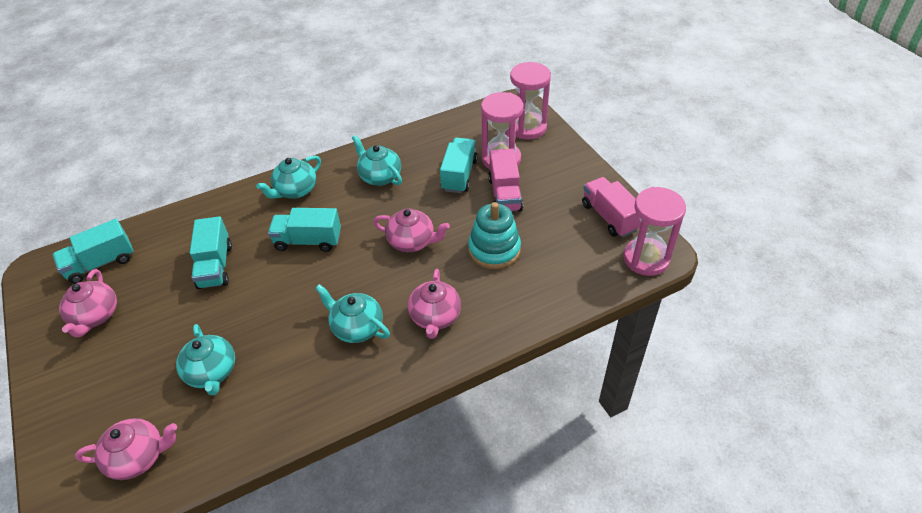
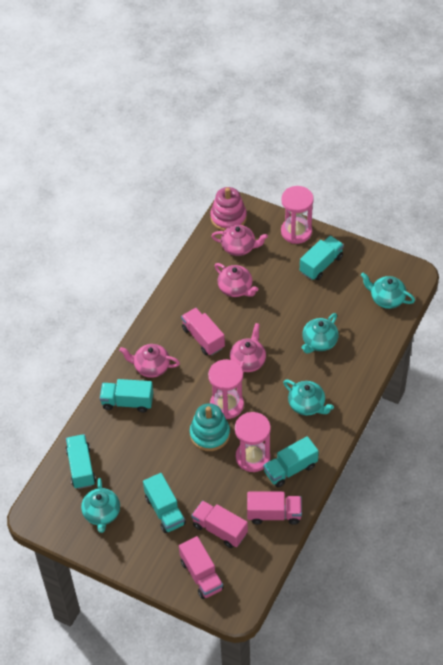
pink stacking toy: 0 -> 1
pink truck: 2 -> 4
turquoise truck: 4 -> 5

